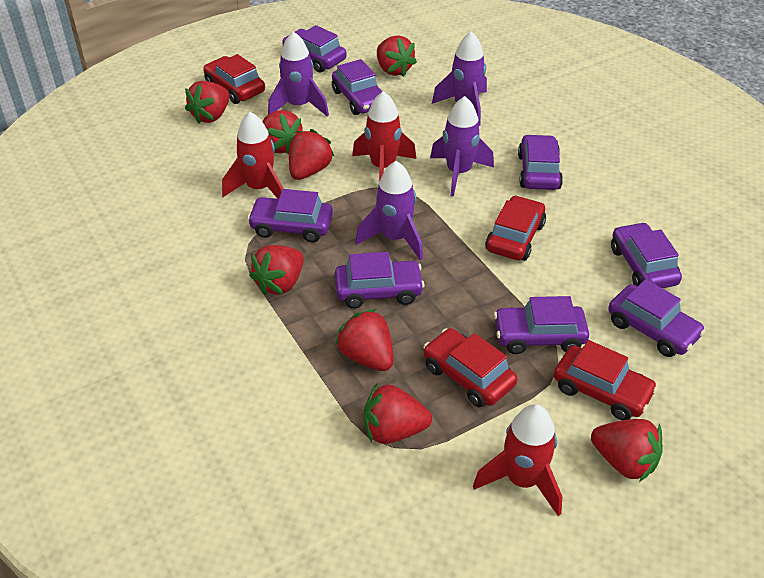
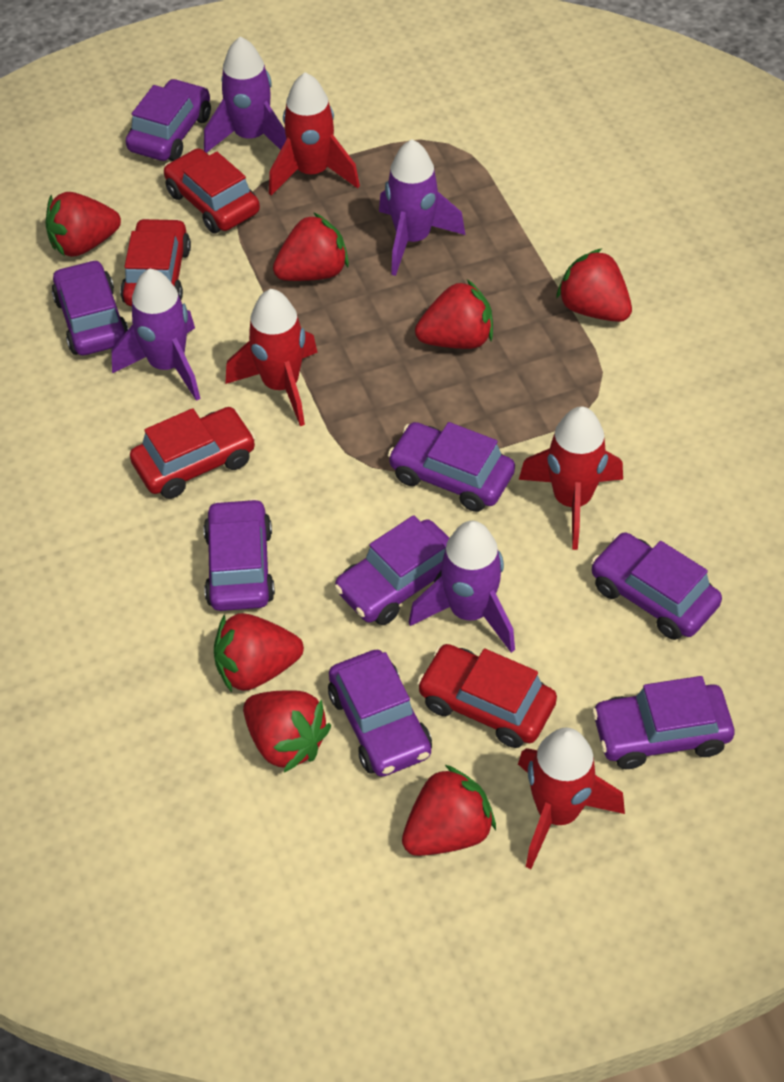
red rocket: 3 -> 4
red strawberry: 8 -> 7

